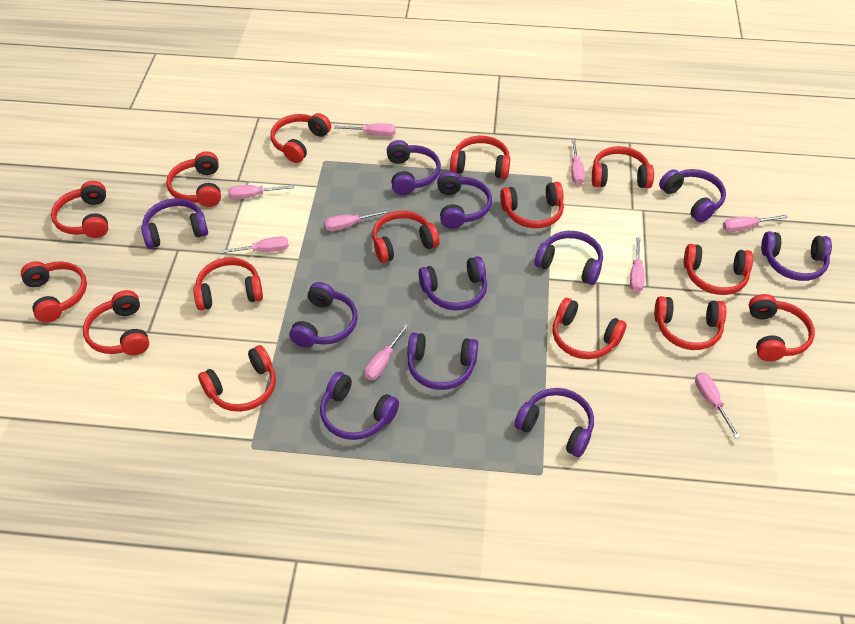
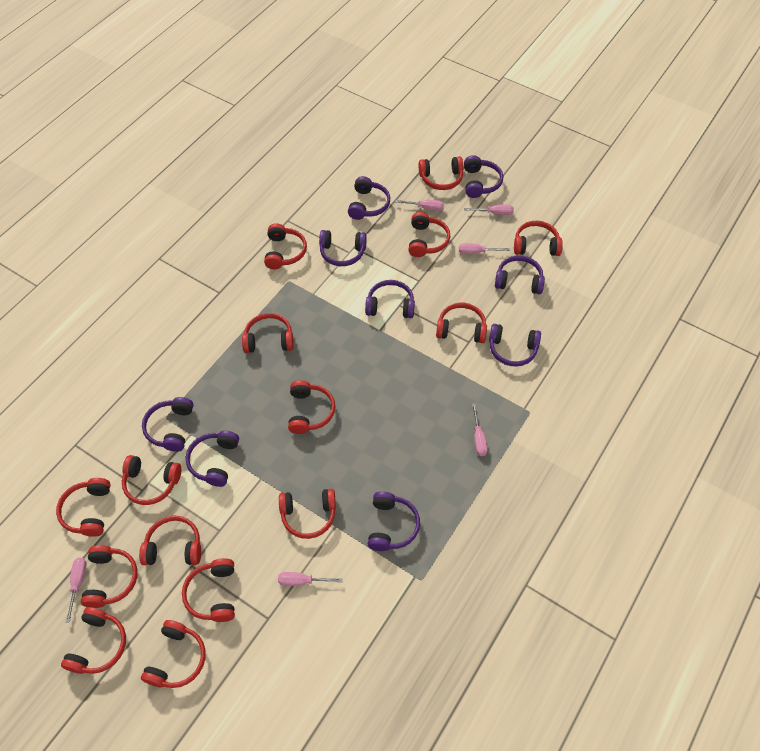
pink screwdriver: 9 -> 6
purple headphones: 11 -> 9

